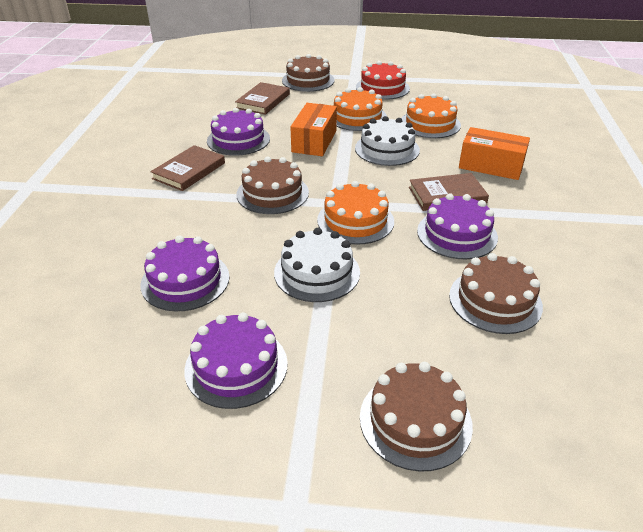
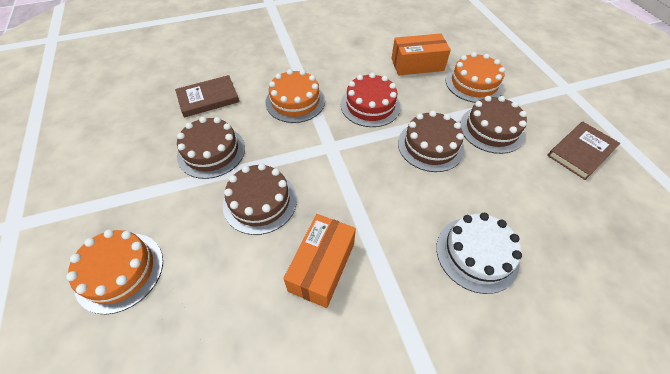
brown book: 3 -> 2
purple cake: 4 -> 0
white cake: 2 -> 1

